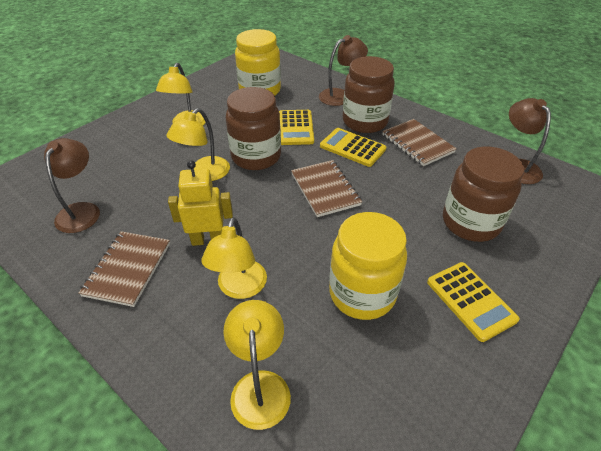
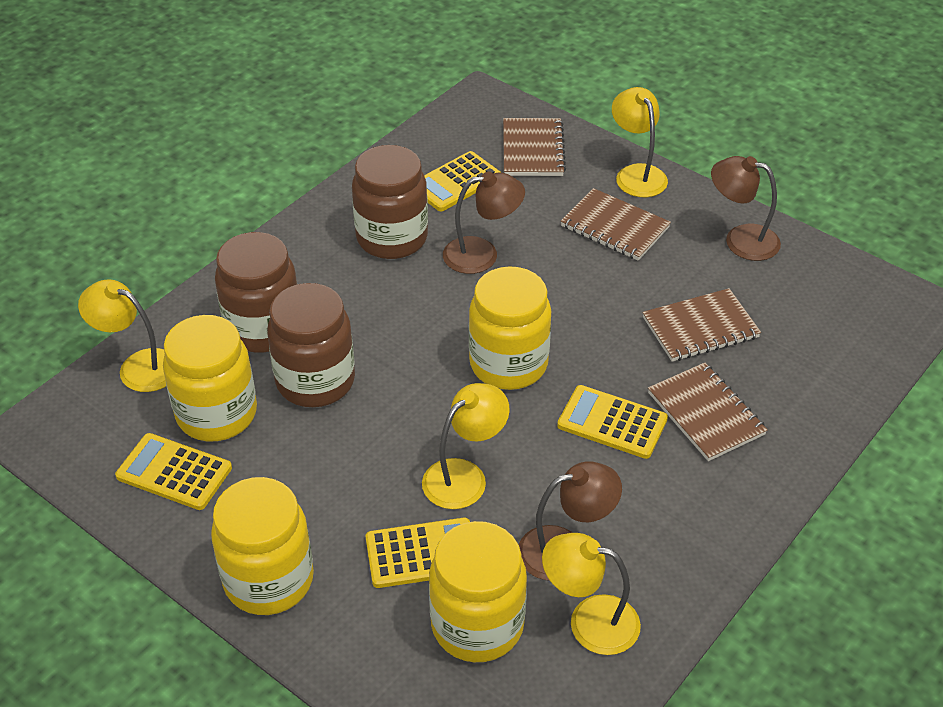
brown notebook: 3 -> 4
yellow calculator: 3 -> 4
yellow jar: 2 -> 4
yellow robot: 1 -> 0

